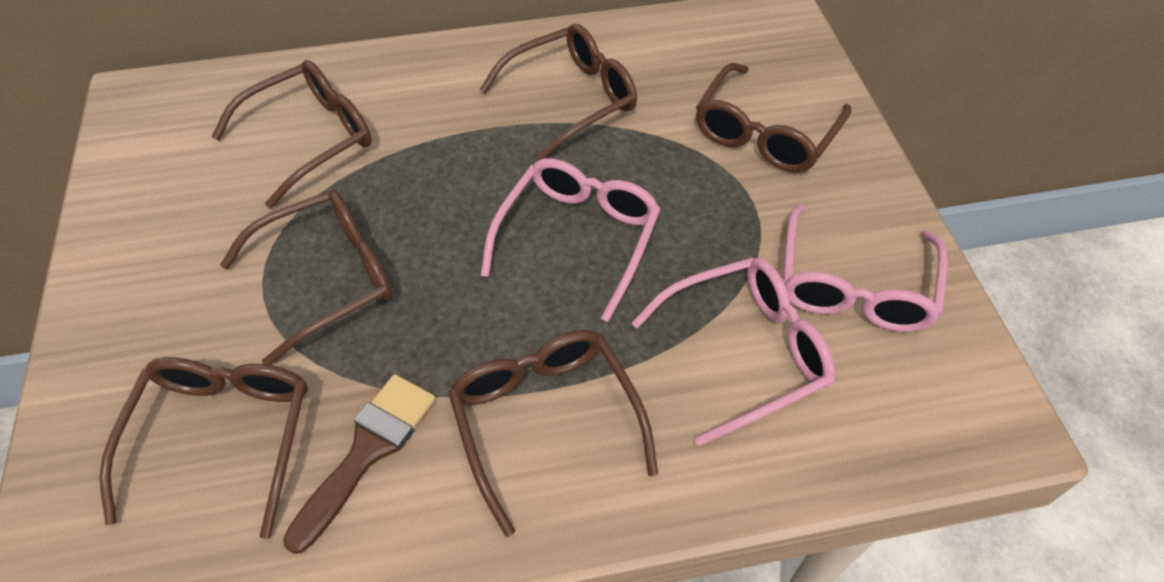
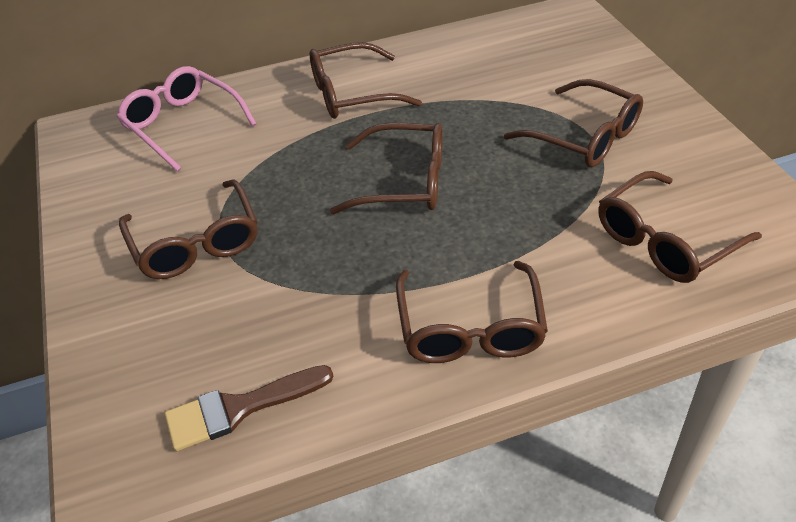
pink glasses: 3 -> 1

